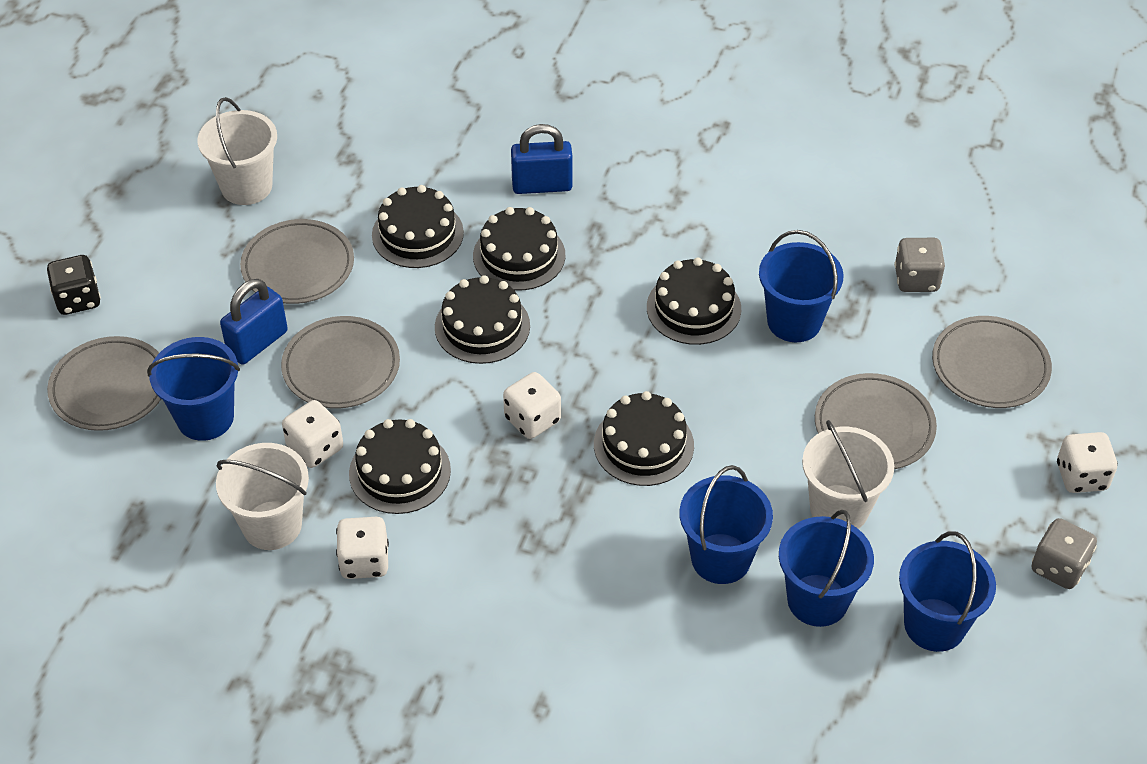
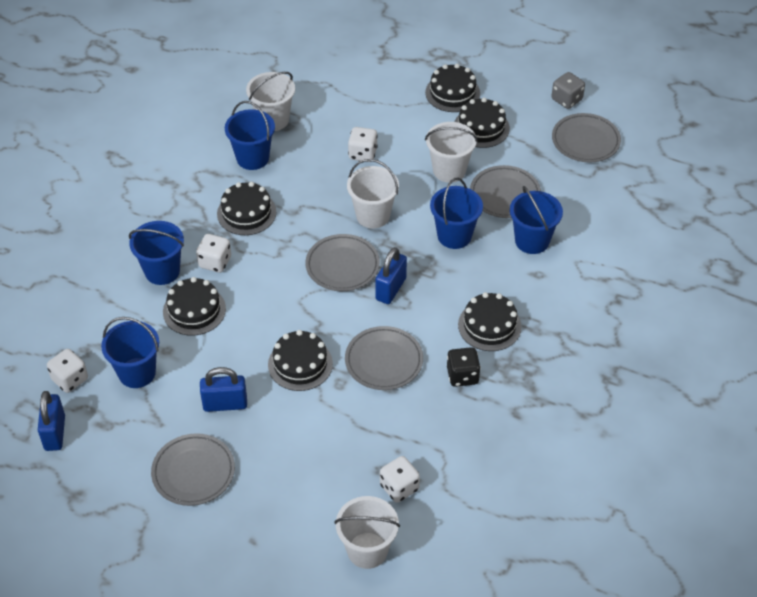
blue padlock: 2 -> 3
grey dice: 2 -> 1
white bucket: 3 -> 4

